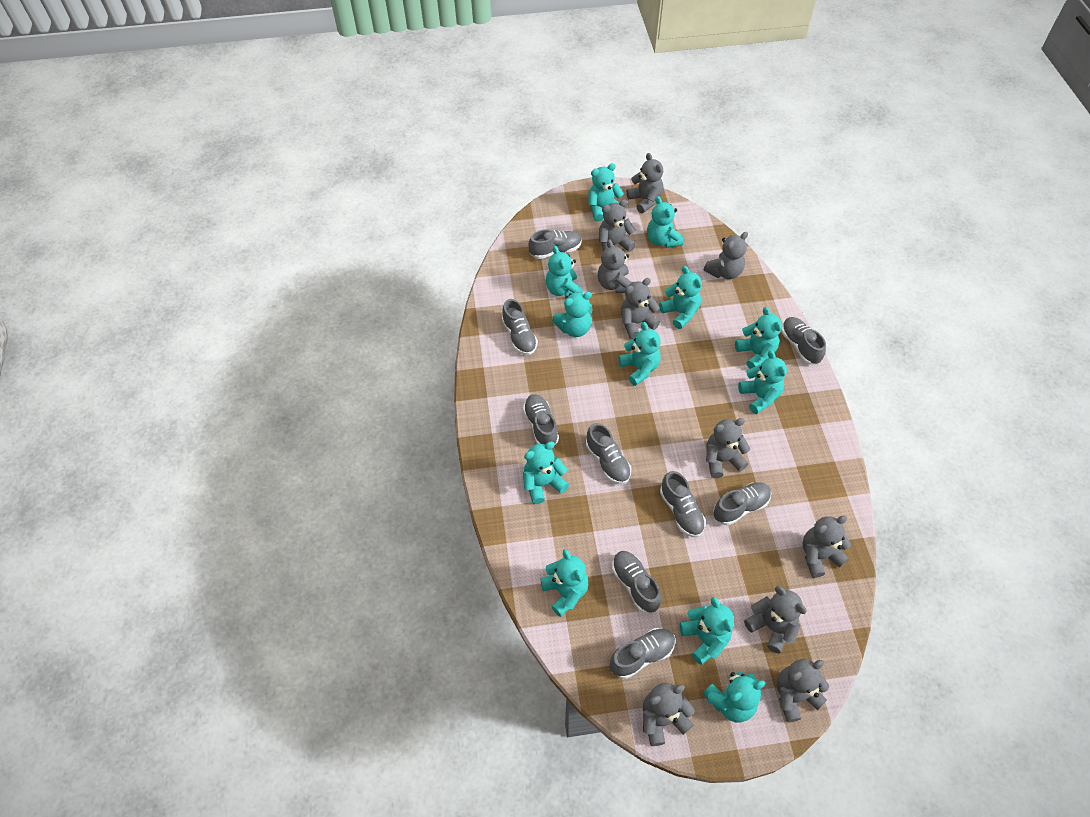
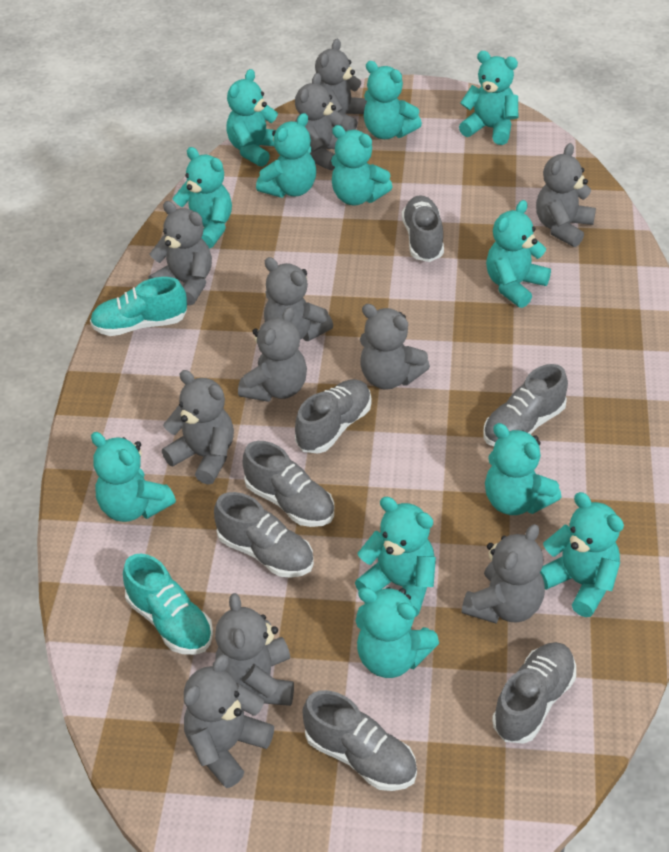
grey shoe: 9 -> 7
grey teddy bear: 10 -> 11
turquoise shoe: 0 -> 2

